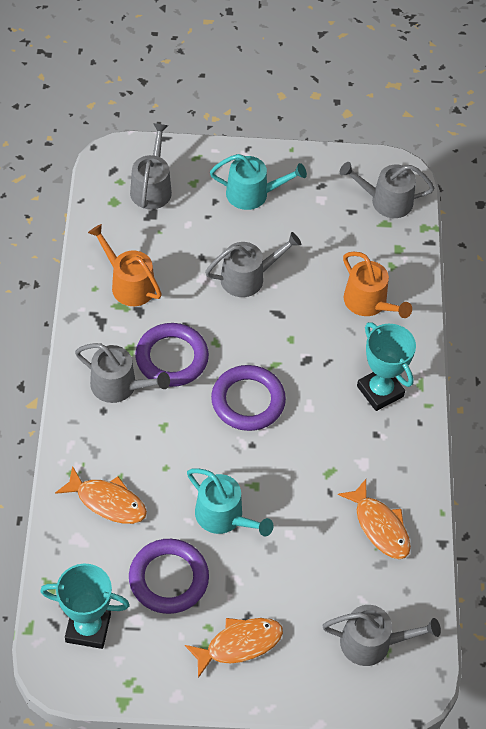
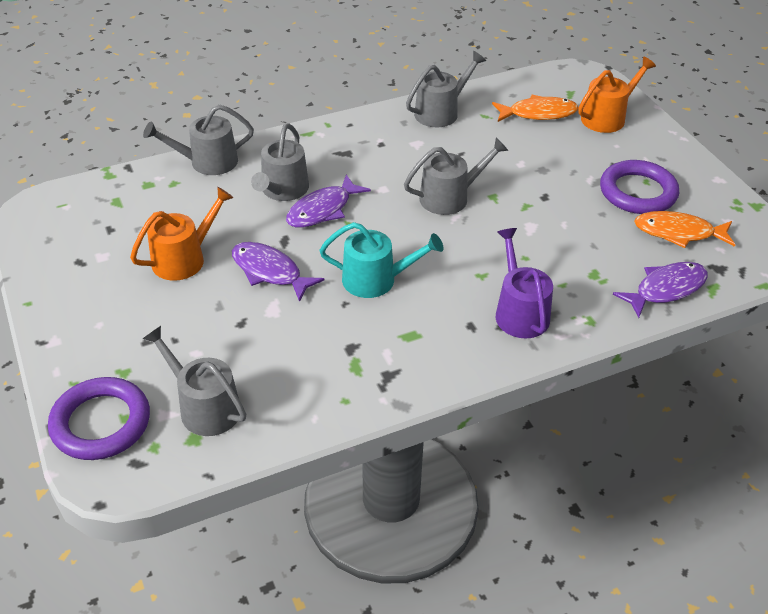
orange fish: 3 -> 2
purple fish: 0 -> 3
purple ring: 3 -> 2
purple watering can: 0 -> 1
turquoise trophy: 2 -> 0
turquoise watering can: 2 -> 1

